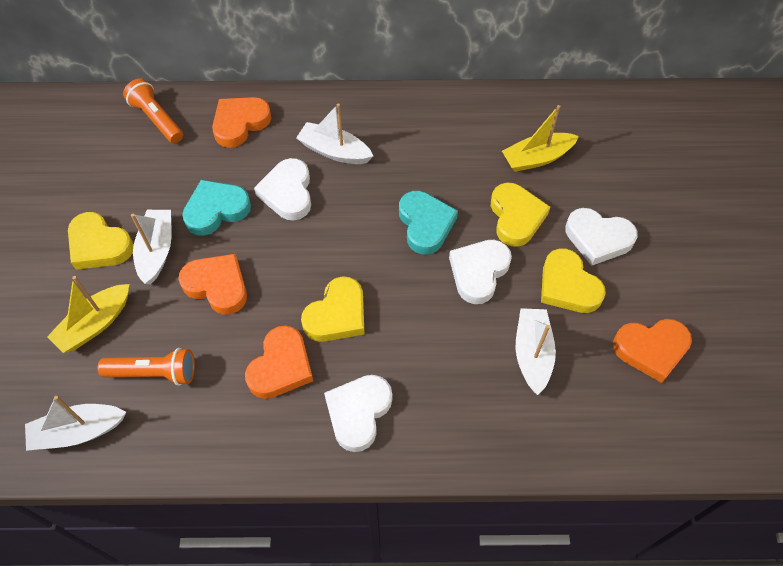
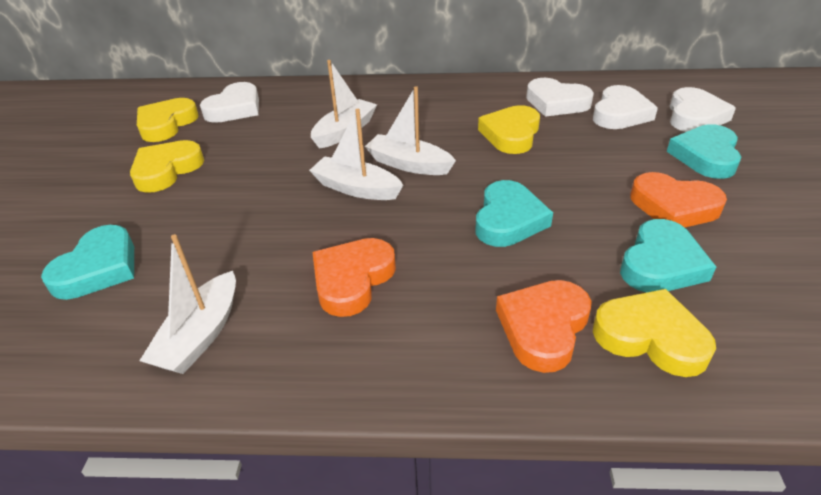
orange flashlight: 2 -> 0
orange heart: 4 -> 3
turquoise heart: 2 -> 4
yellow boat: 2 -> 0

